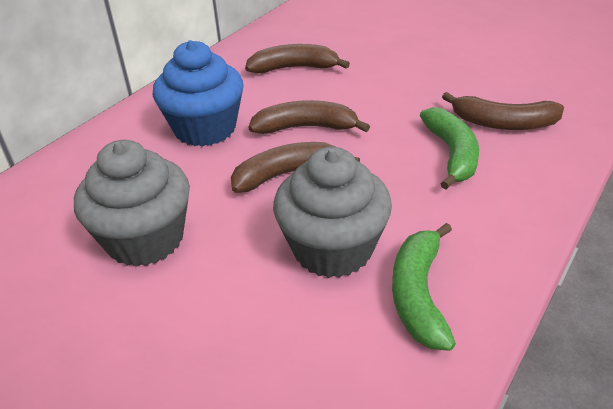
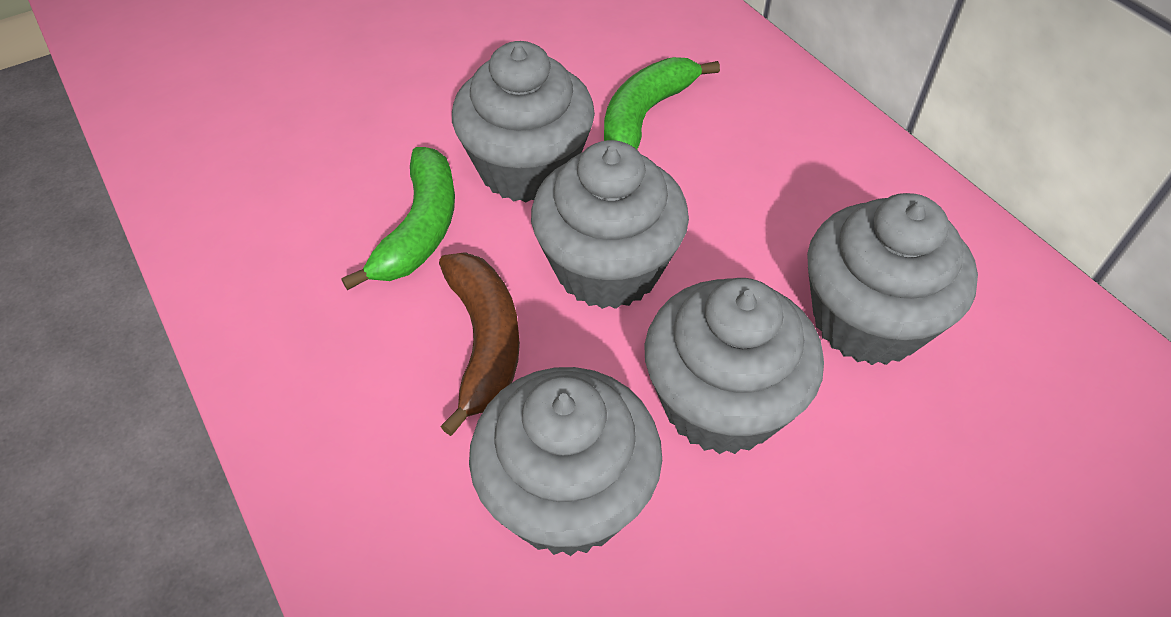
blue cupcake: 1 -> 0
brown banana: 4 -> 1
grey cupcake: 2 -> 5

